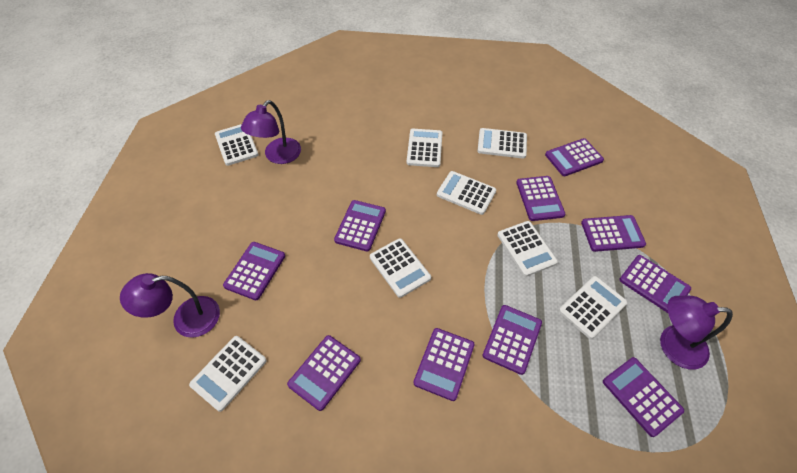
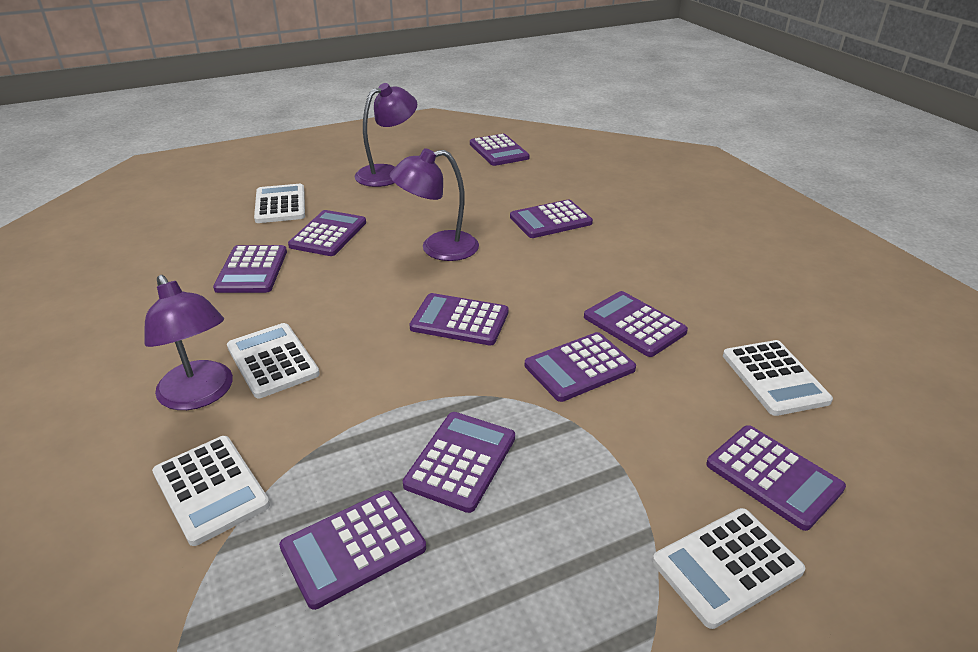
white calculator: 8 -> 5

